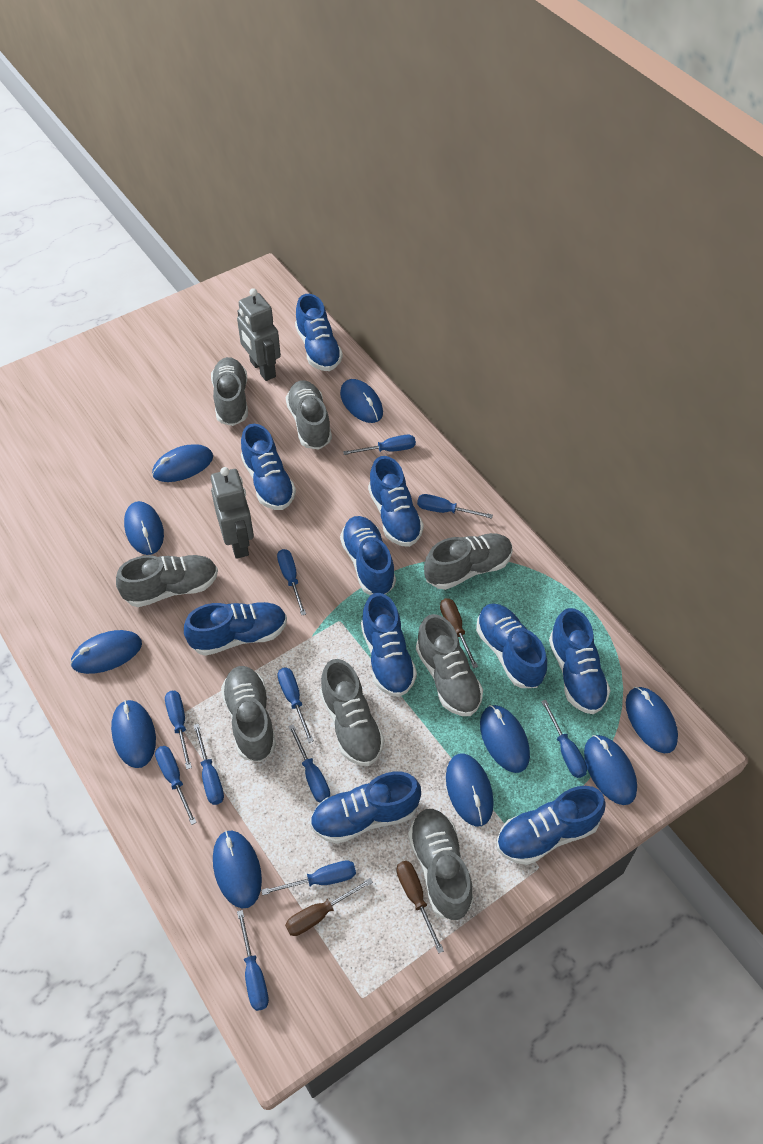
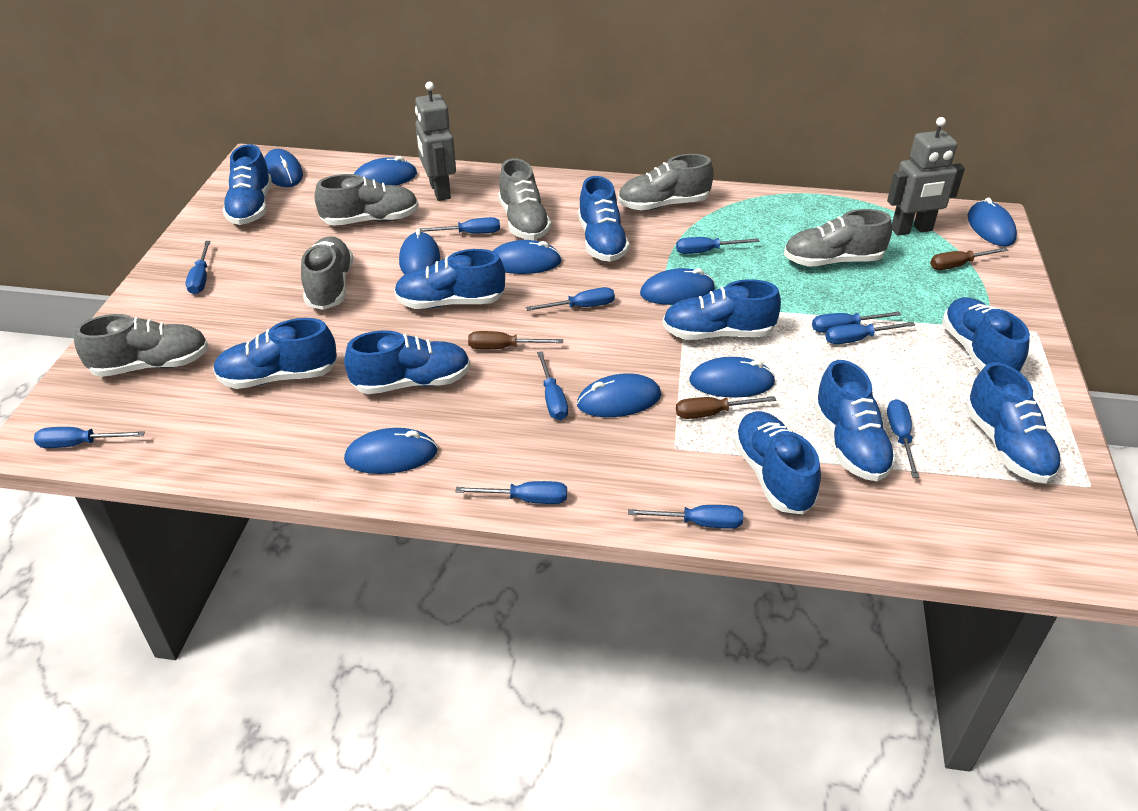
blue mouse: 10 -> 9
grey shoe: 8 -> 6

